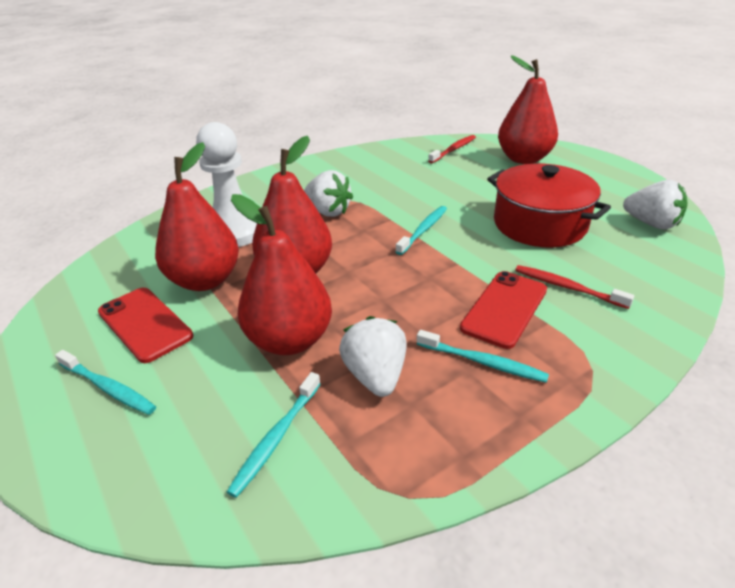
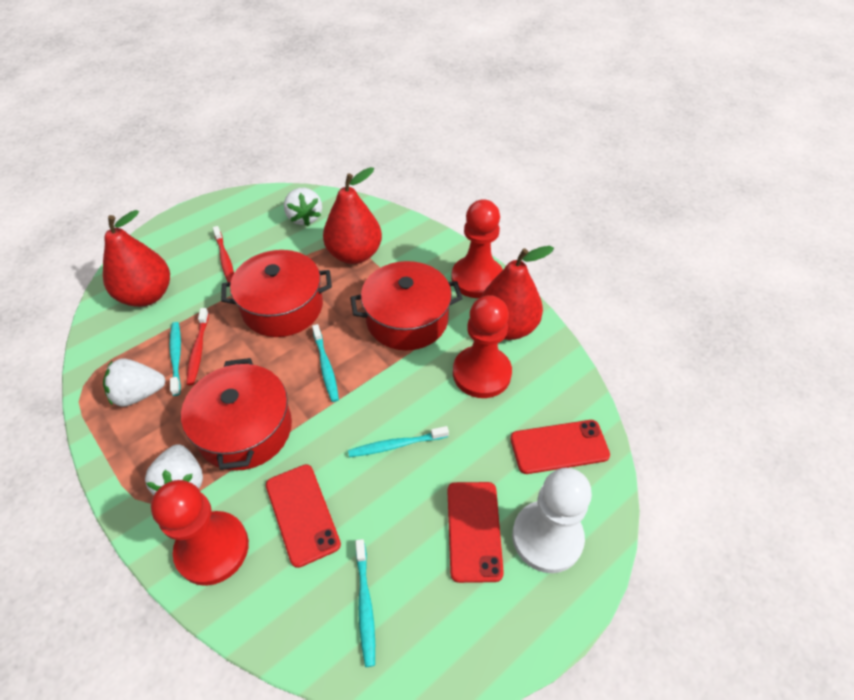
red pawn: 0 -> 3
red pear: 4 -> 3
red phone: 2 -> 3
red pot: 1 -> 3

